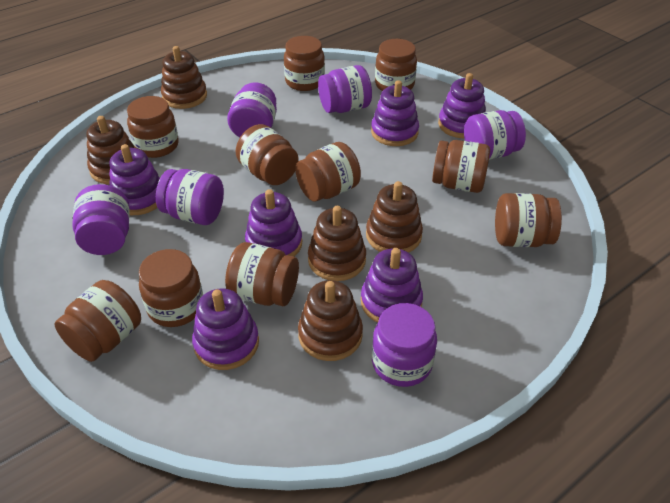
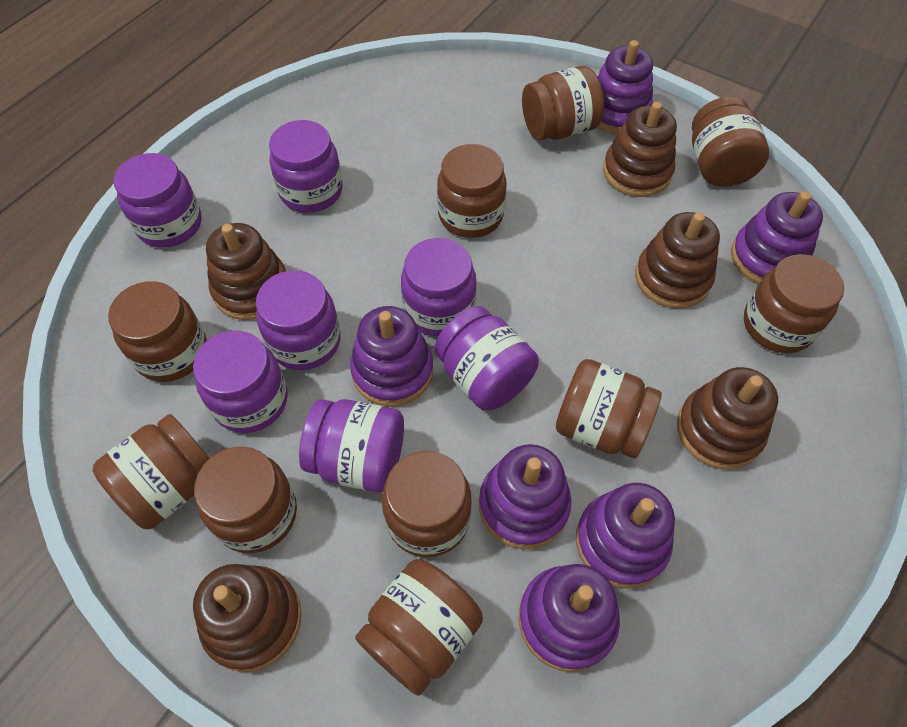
purple jar: 6 -> 7

